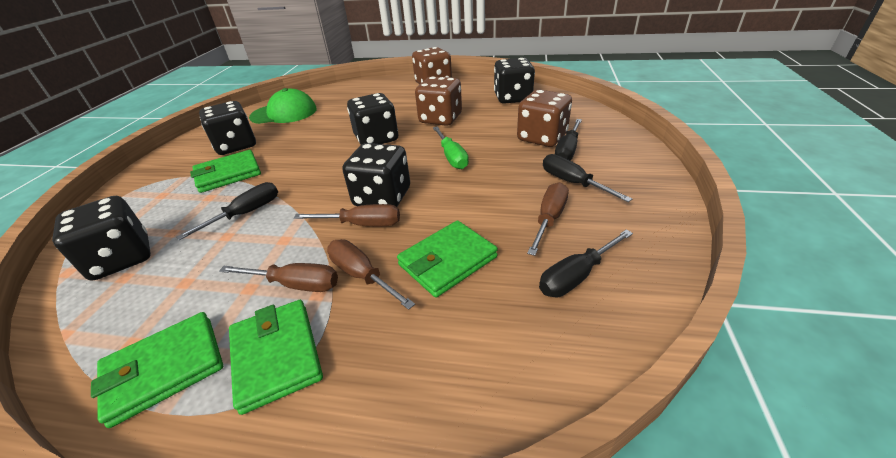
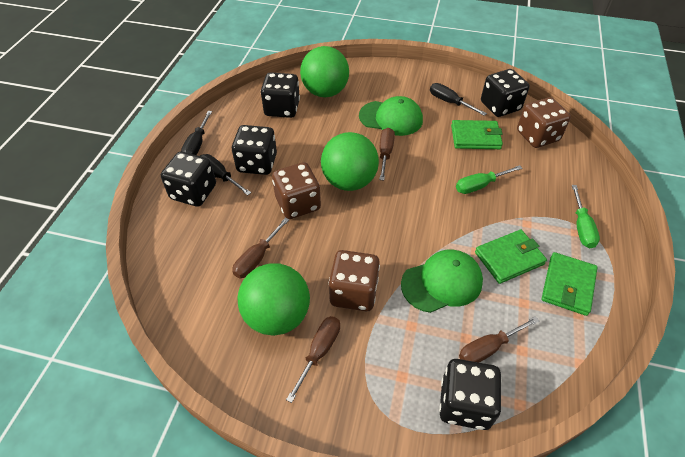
black screwdriver: 4 -> 3
green ball: 0 -> 3
green cap: 1 -> 2
green screwdriver: 1 -> 2
green wallet: 4 -> 3

